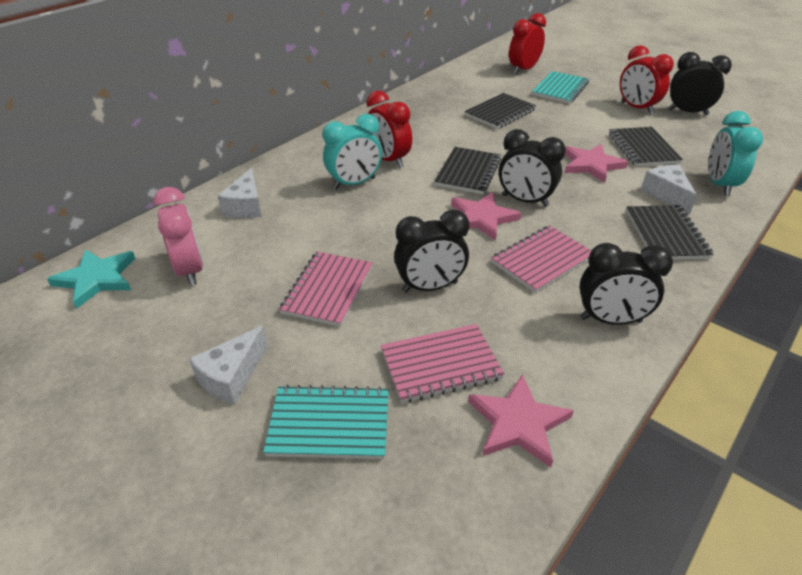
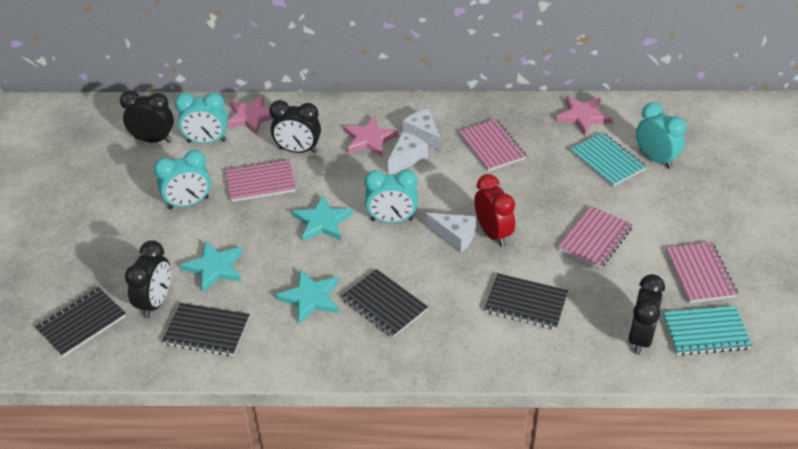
pink clock: 1 -> 0
pink notebook: 3 -> 4
red clock: 3 -> 1
turquoise clock: 2 -> 4
turquoise star: 1 -> 3

